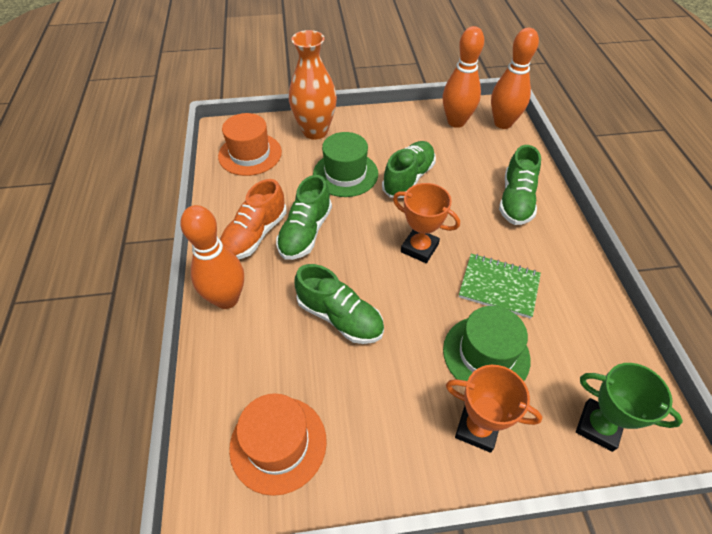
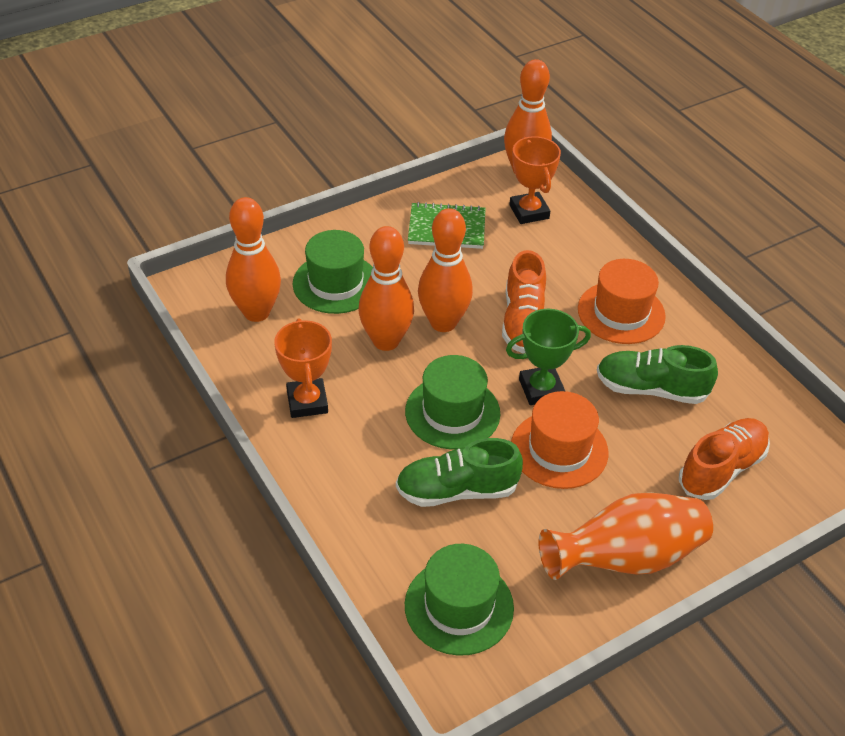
green hat: 2 -> 3
green shoe: 4 -> 2
orange bowling pin: 3 -> 4
orange shoe: 1 -> 2

